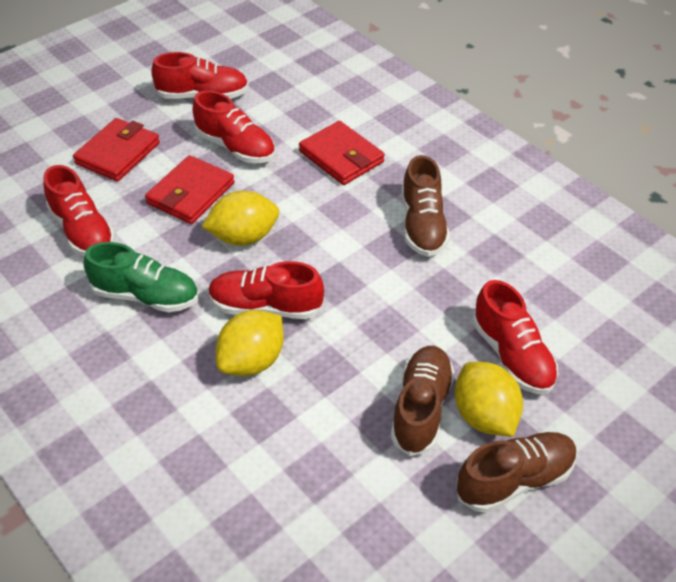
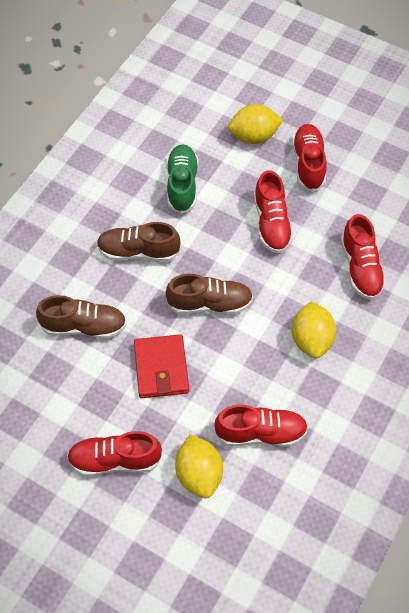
red wallet: 3 -> 1

